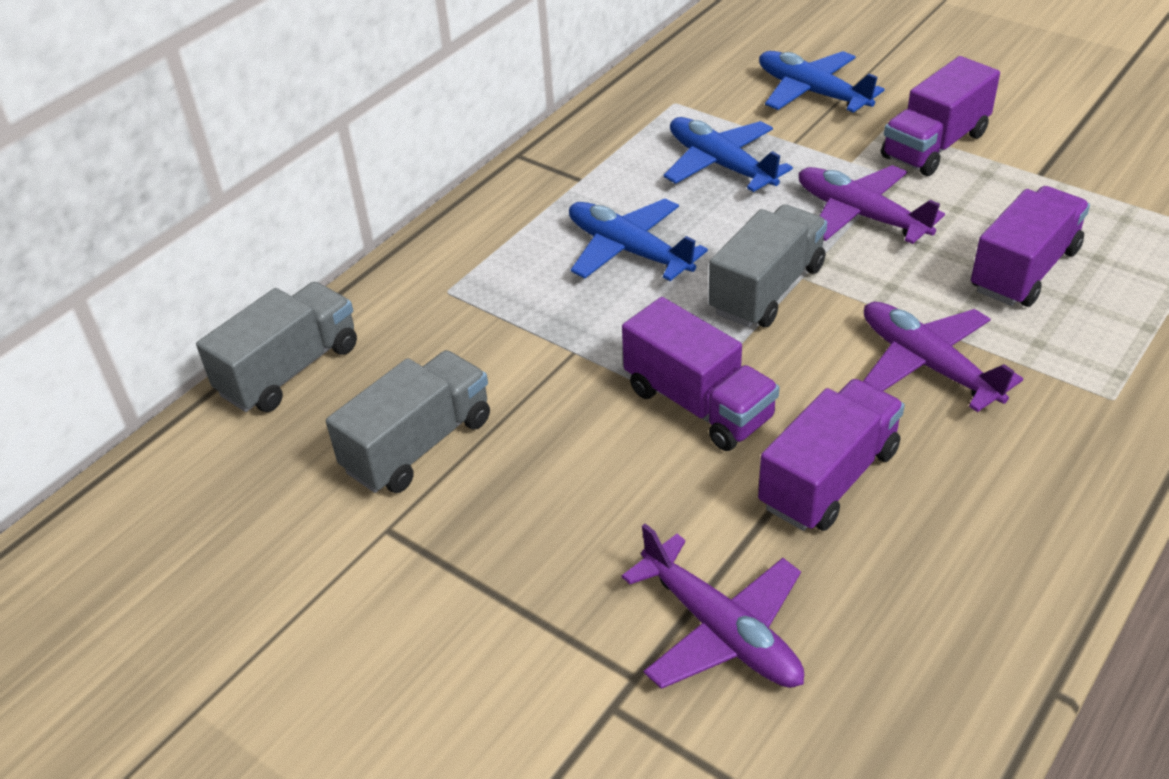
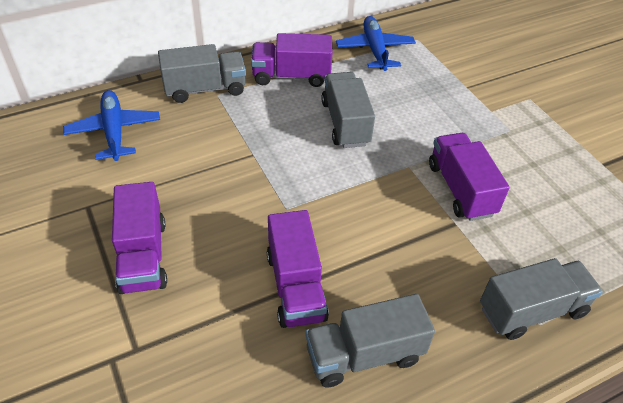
blue plane: 3 -> 2
grey truck: 3 -> 4
purple plane: 3 -> 0

